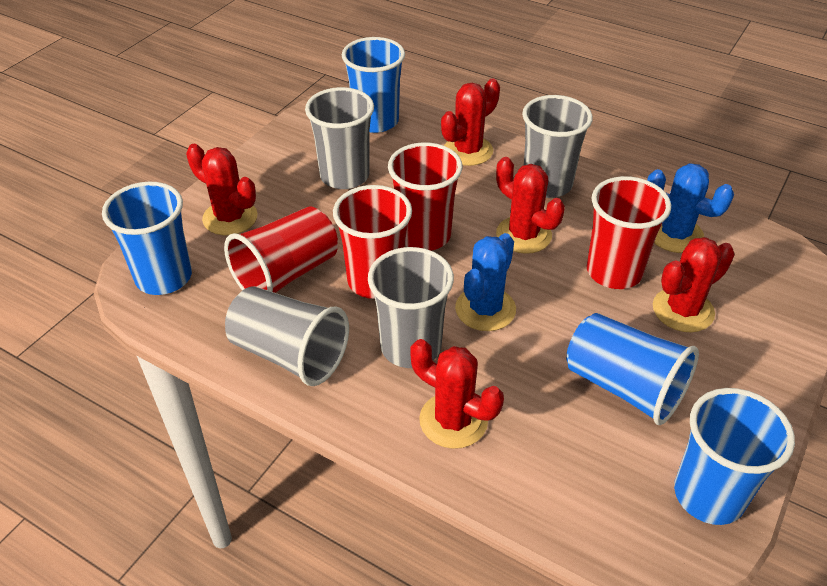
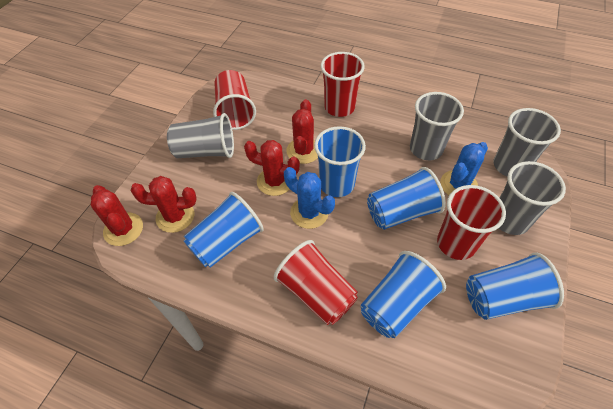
blue cup: 4 -> 5
red cactus: 5 -> 4

